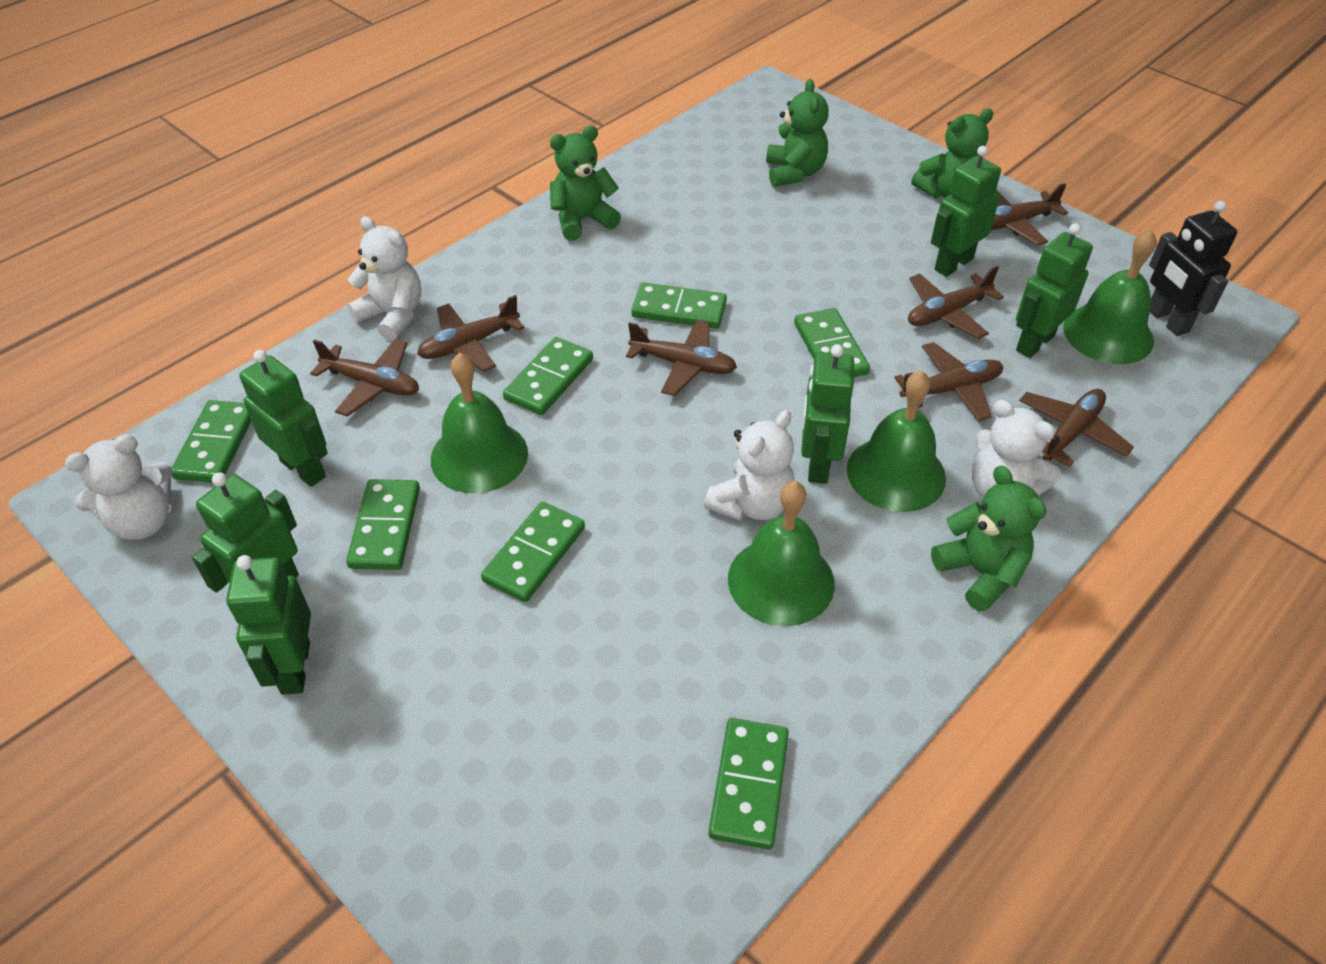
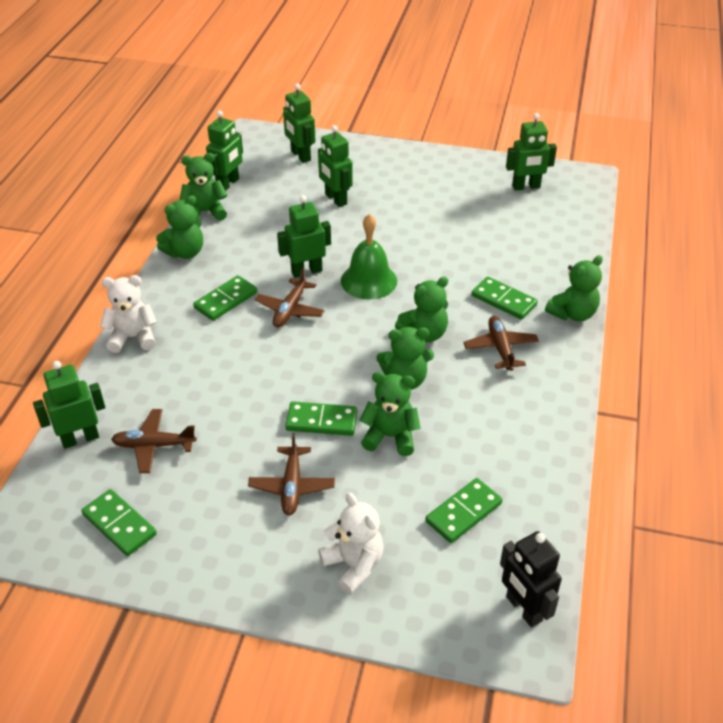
brown plane: 7 -> 4
green bell: 4 -> 1
green domino: 7 -> 5
green teddy bear: 4 -> 6
white teddy bear: 4 -> 2

